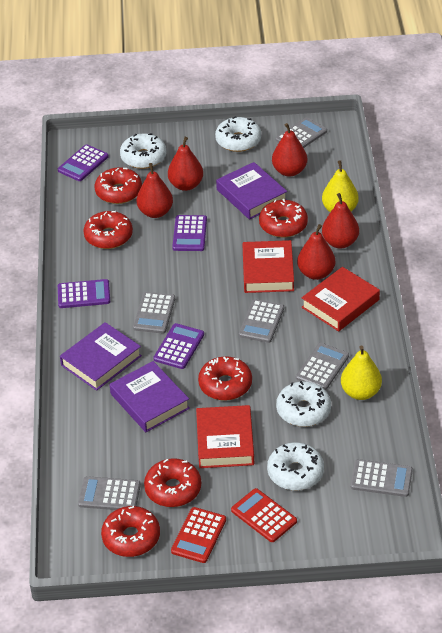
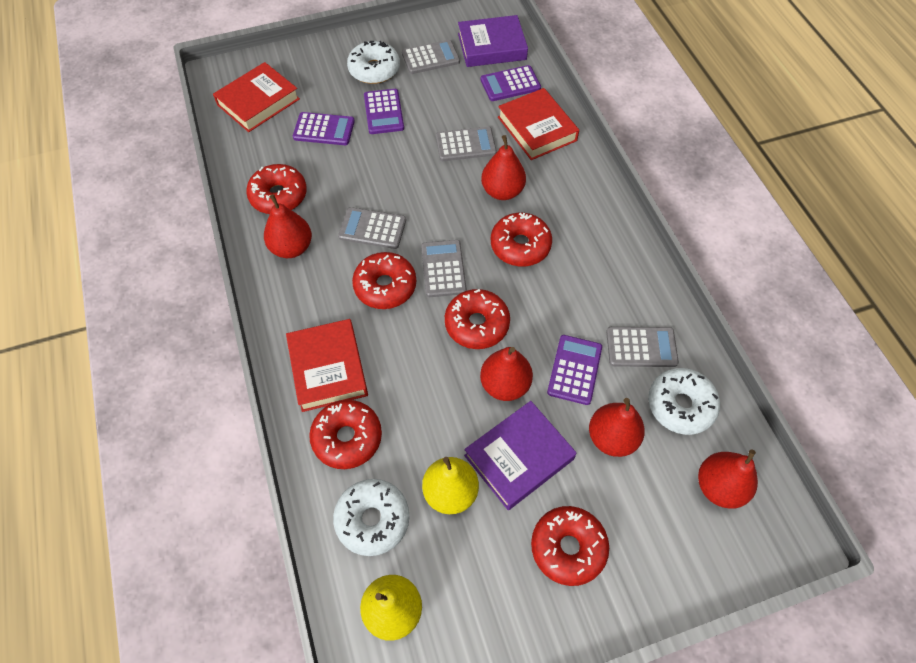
grey calculator: 6 -> 5
purple book: 3 -> 2
red calculator: 2 -> 0
white donut: 4 -> 3

